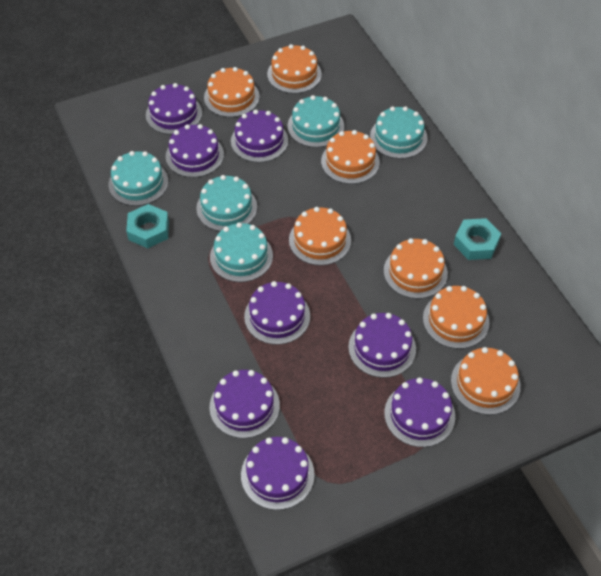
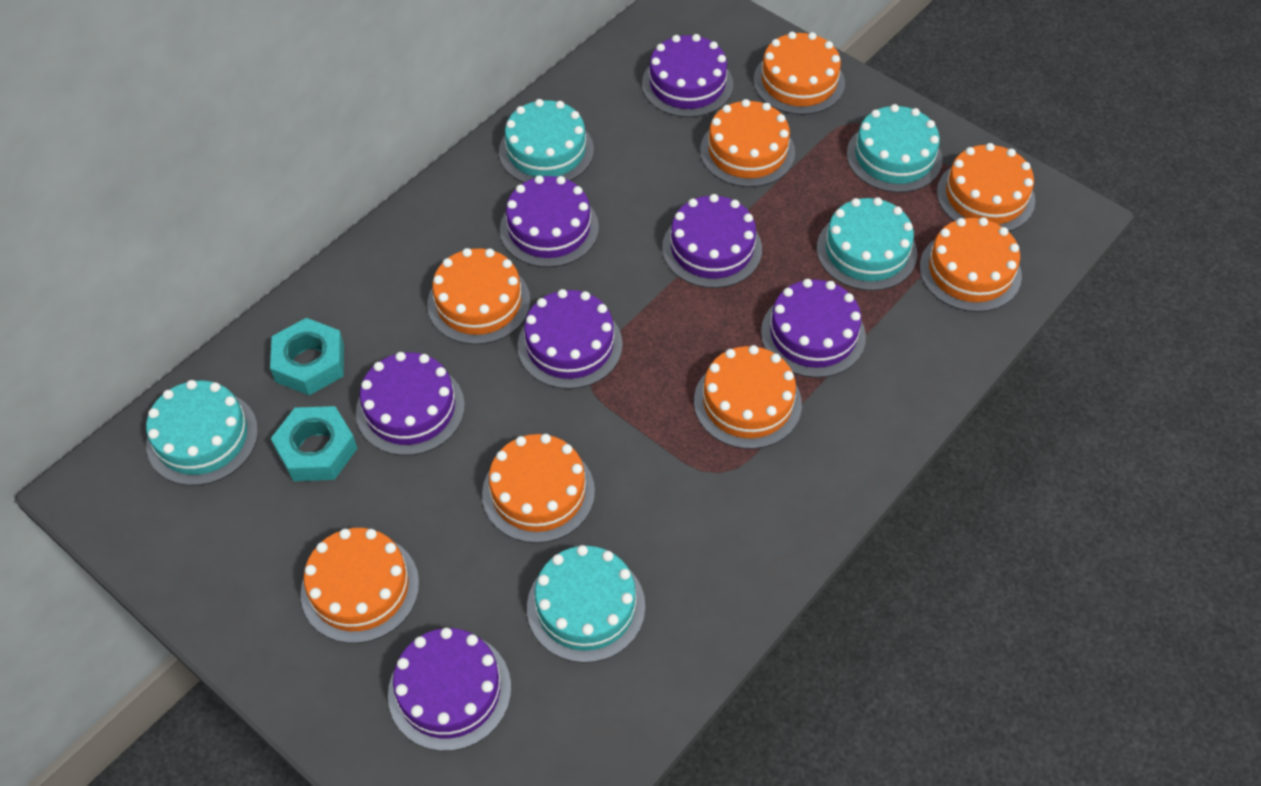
orange cake: 7 -> 8
purple cake: 8 -> 7

